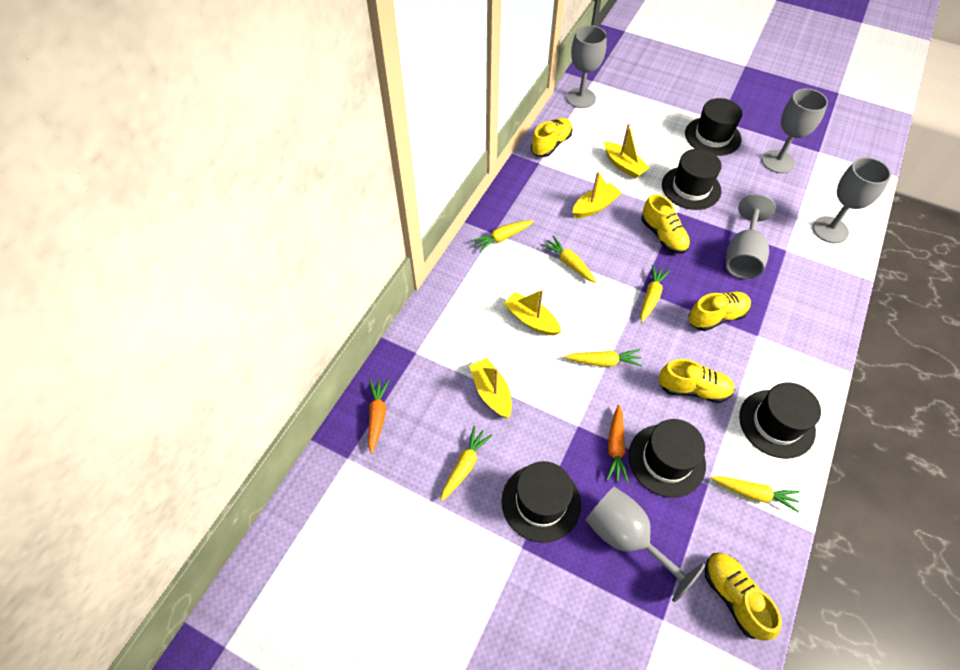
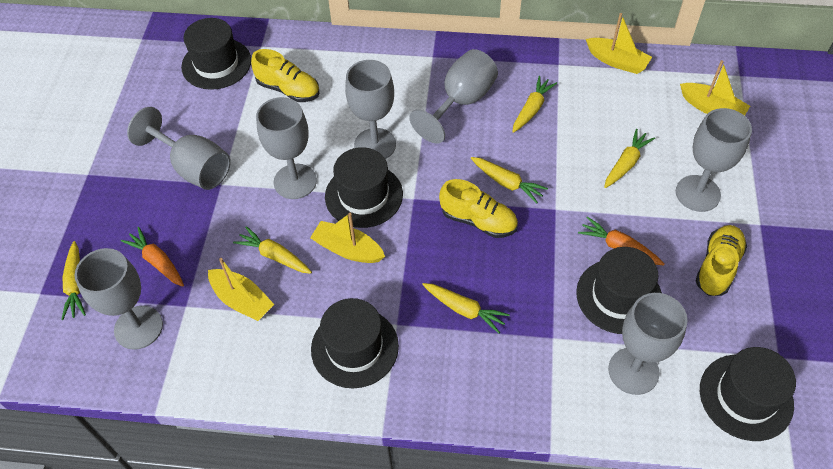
grey goblet: 5 -> 7
yellow shoe: 5 -> 3

